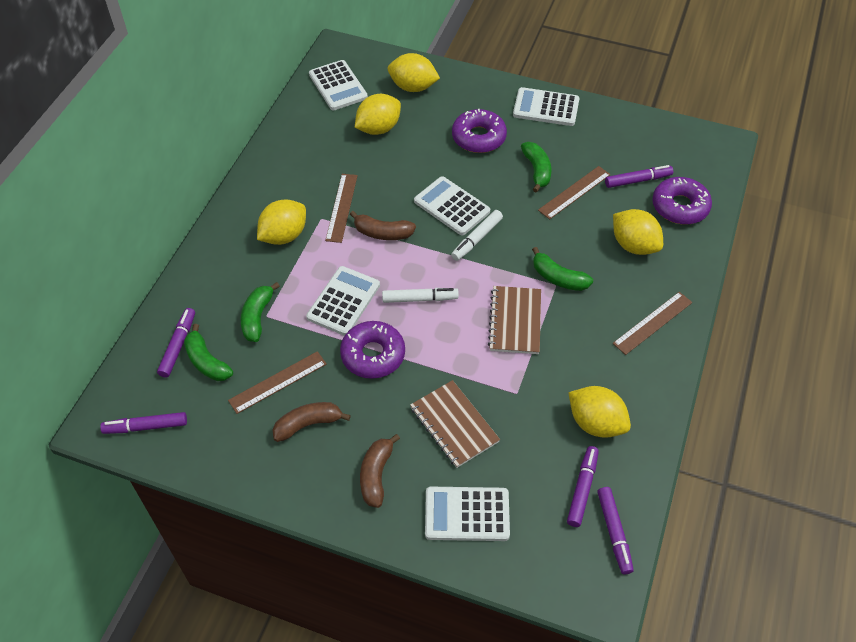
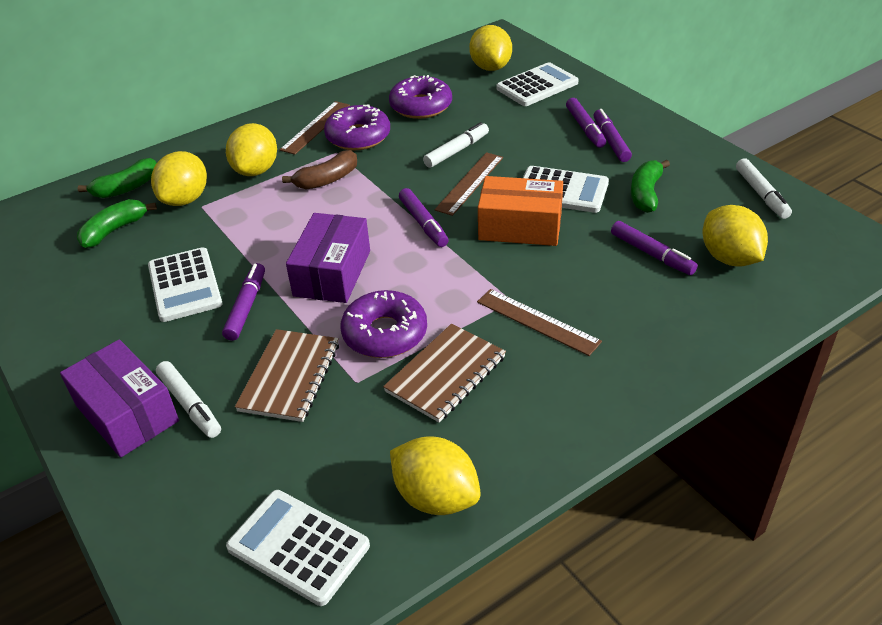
brown banana: 3 -> 1
brown ruler: 4 -> 3
green banana: 4 -> 3
orange box: 0 -> 1
purple box: 0 -> 2
white calculator: 5 -> 4
white marker: 2 -> 3

